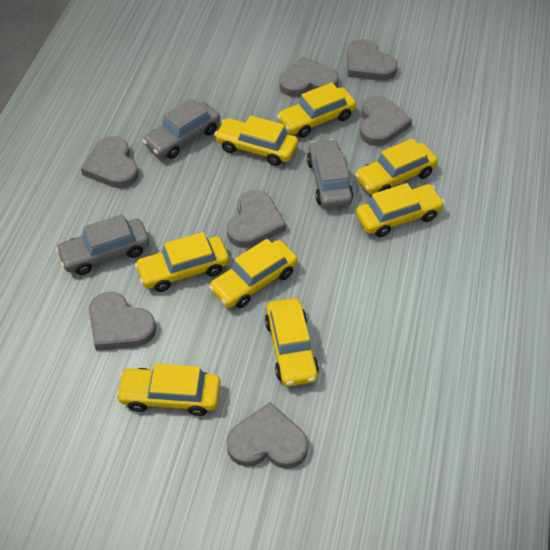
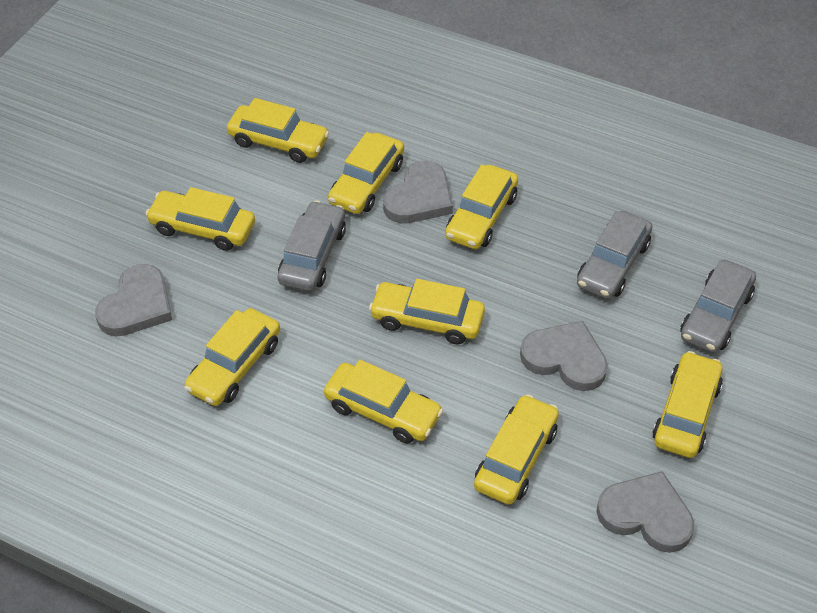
grey heart: 7 -> 4
yellow car: 8 -> 9

